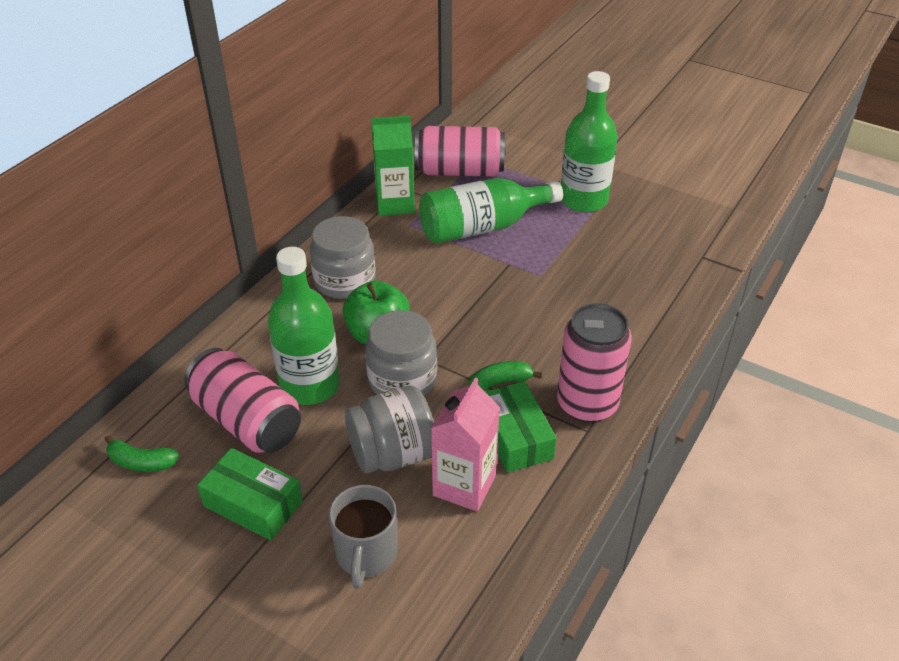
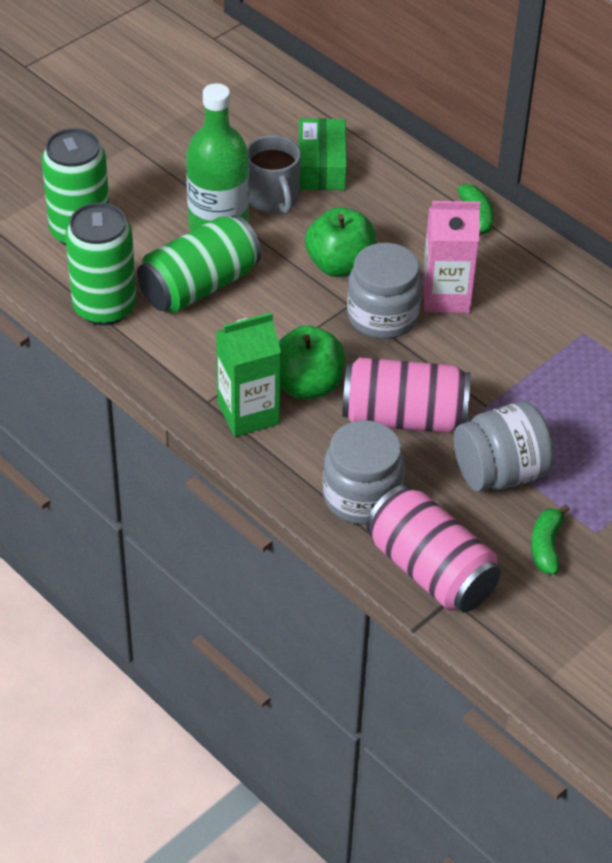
green apple: 1 -> 2
green bottle: 3 -> 1
green box: 2 -> 1
green can: 0 -> 3
pink can: 3 -> 2

